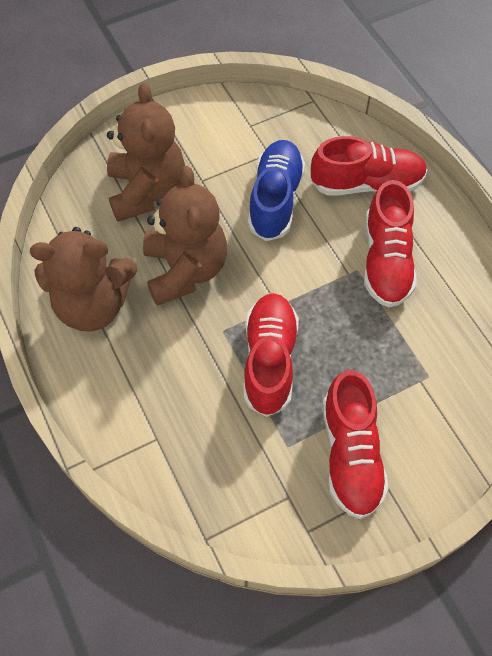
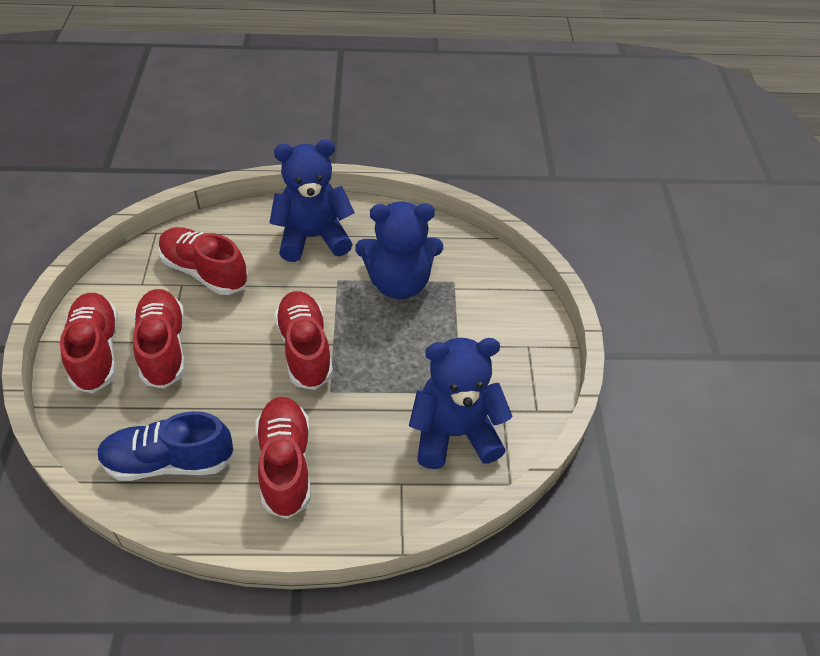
blue teddy bear: 0 -> 3
brown teddy bear: 3 -> 0
red shoe: 4 -> 5

